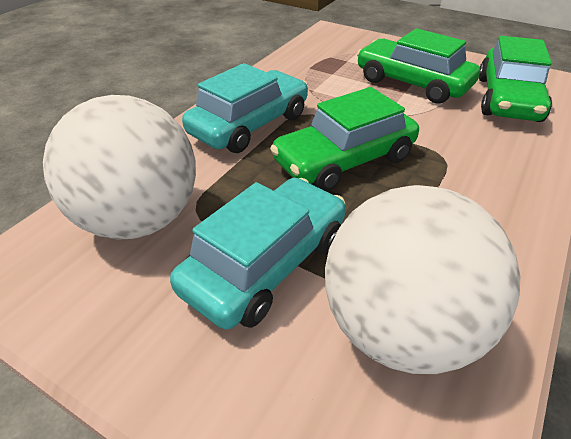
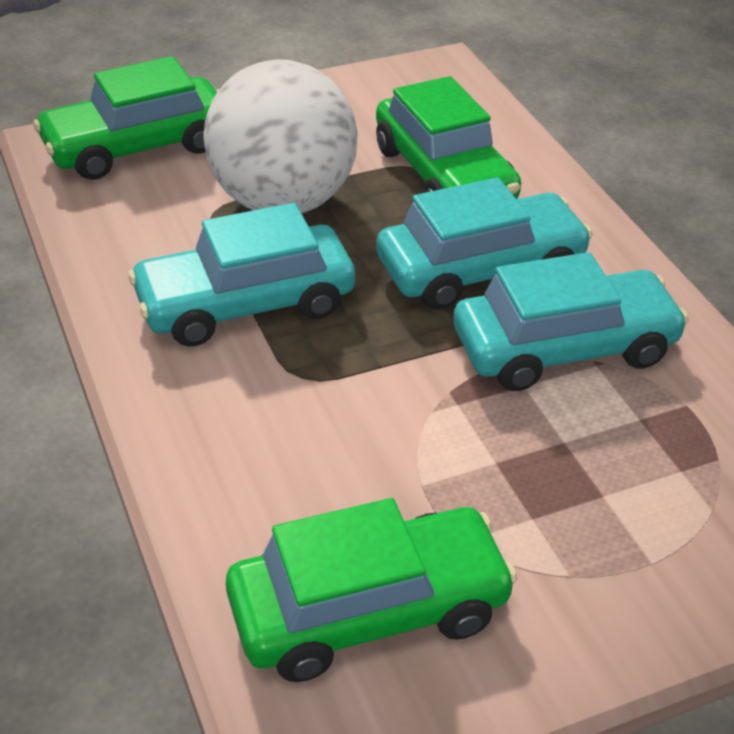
turquoise car: 2 -> 3
white ball: 2 -> 1

